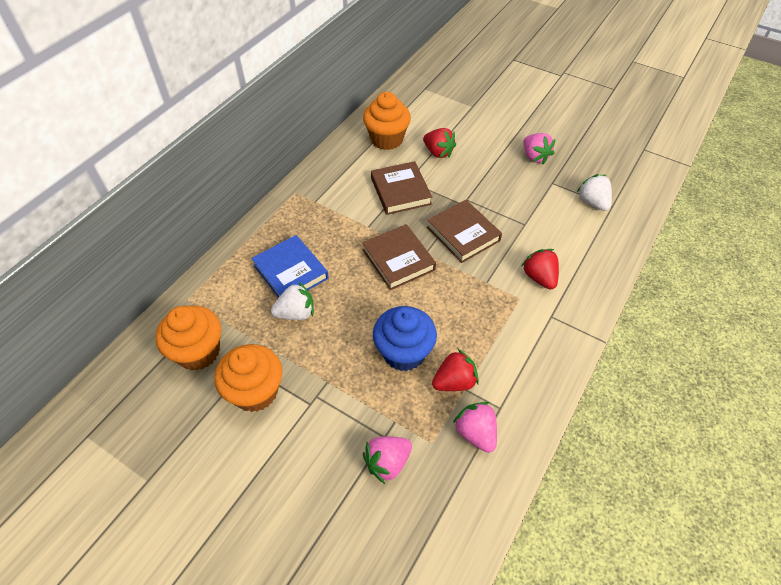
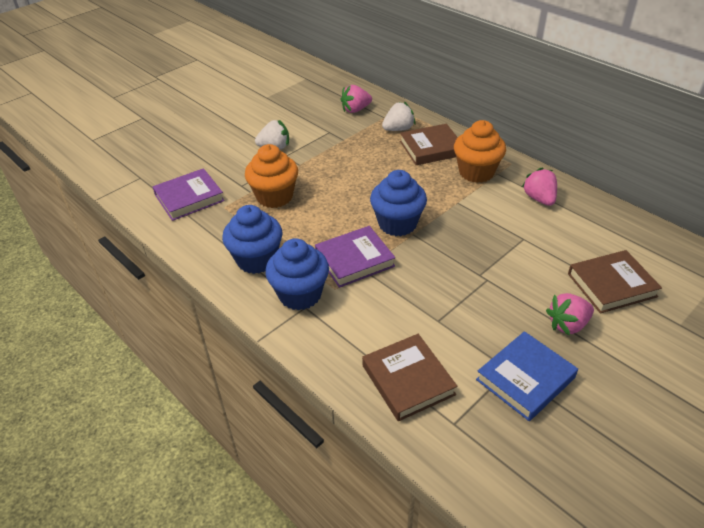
blue cupcake: 1 -> 3
orange cupcake: 3 -> 2
purple book: 0 -> 2
red strawberry: 3 -> 0

